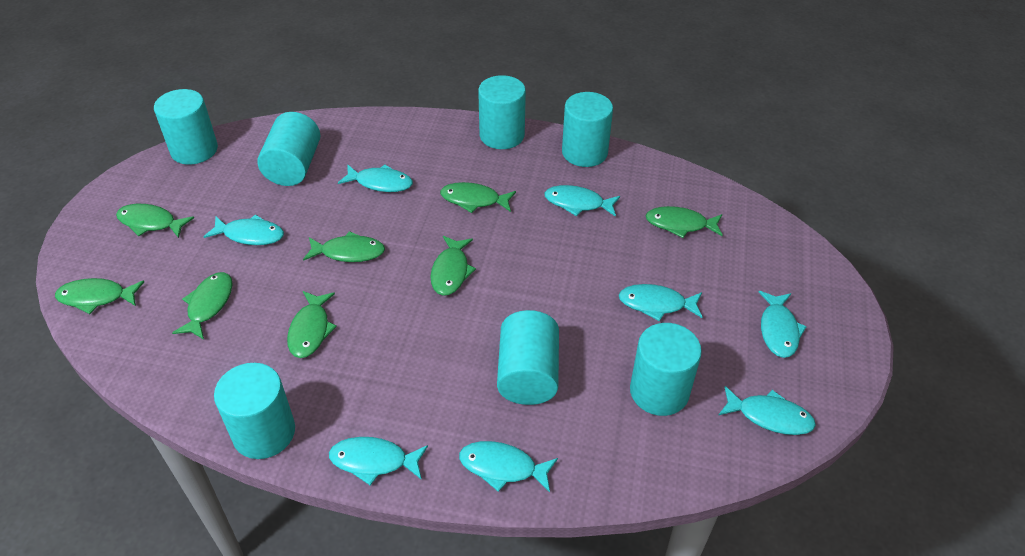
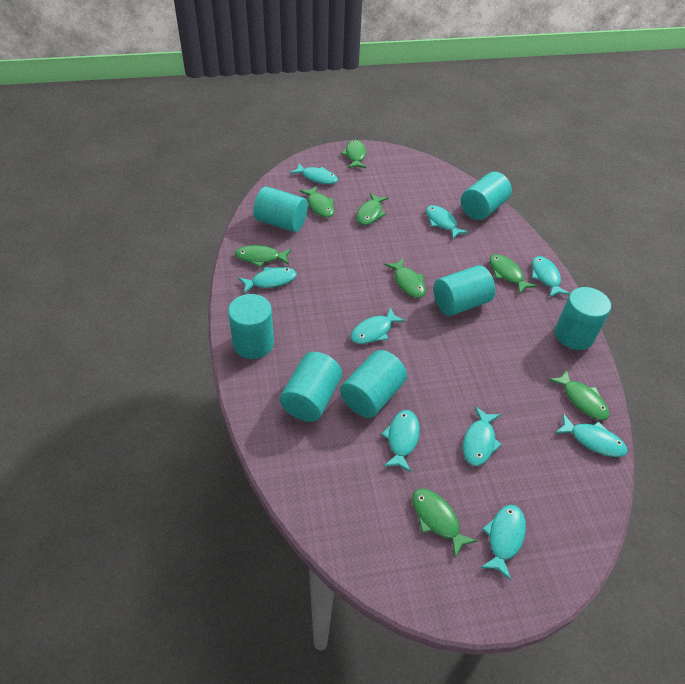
turquoise fish: 8 -> 9

